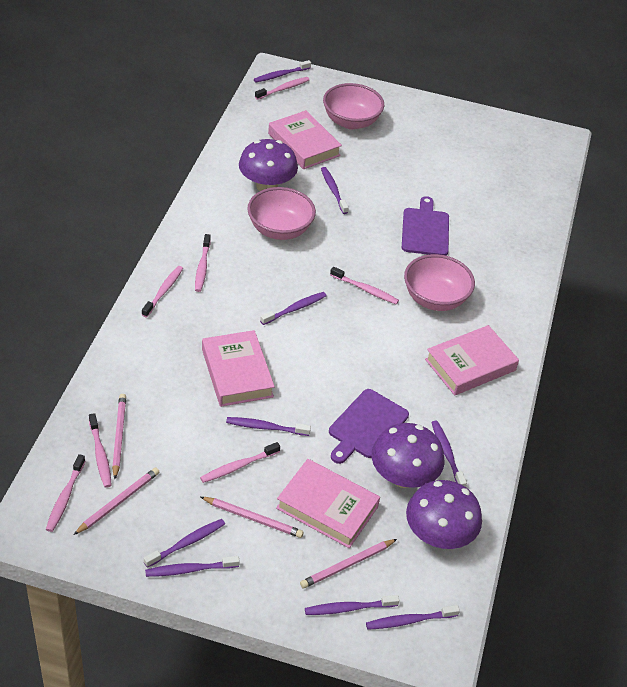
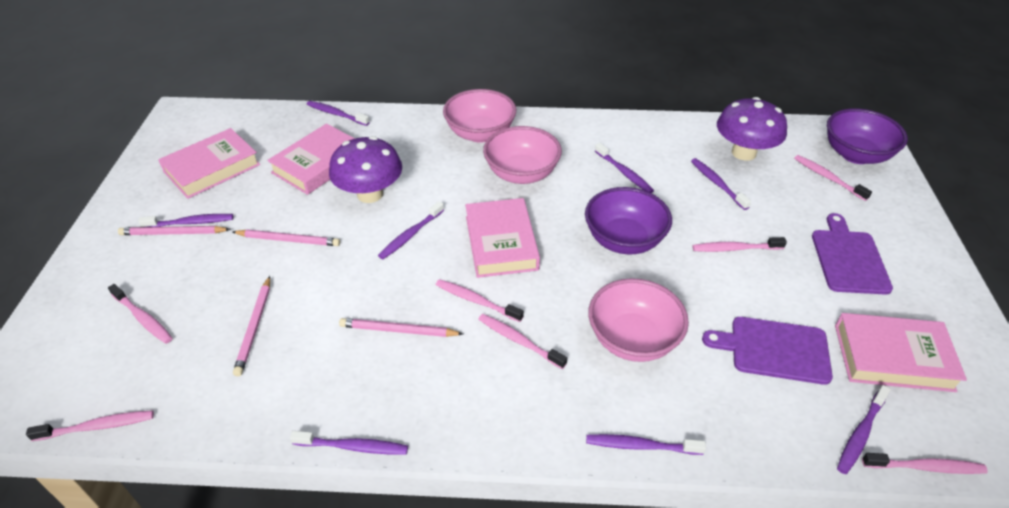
purple bowl: 0 -> 2
purple mushroom: 3 -> 2
purple toothbrush: 9 -> 8

